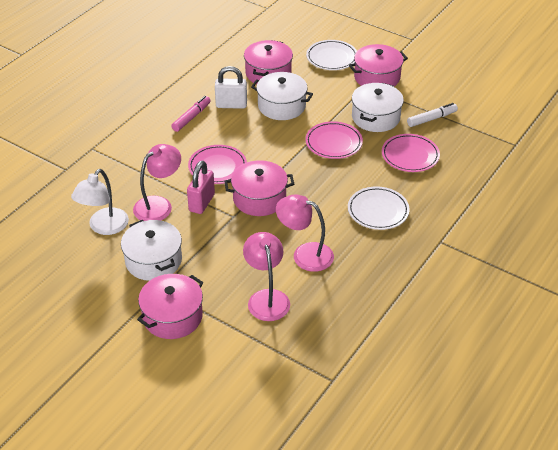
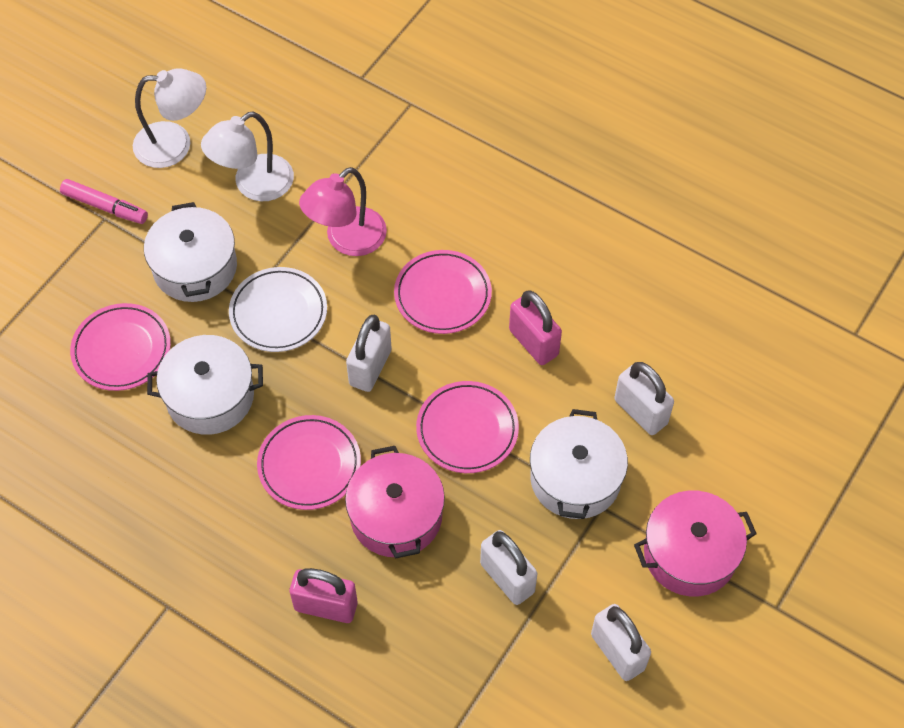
pink lamp: 3 -> 1
pink padlock: 1 -> 2
pink plate: 3 -> 4
pink pot: 4 -> 2
white lamp: 1 -> 2
white marker: 1 -> 0
white padlock: 1 -> 4
white plate: 2 -> 1

